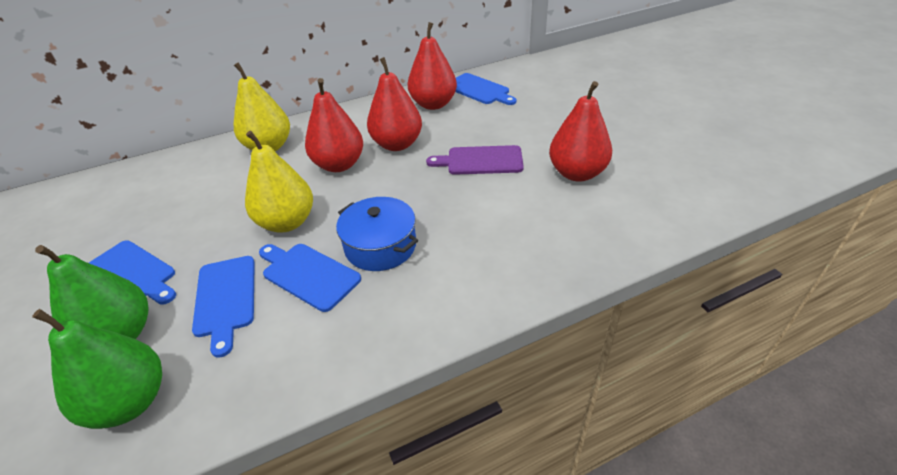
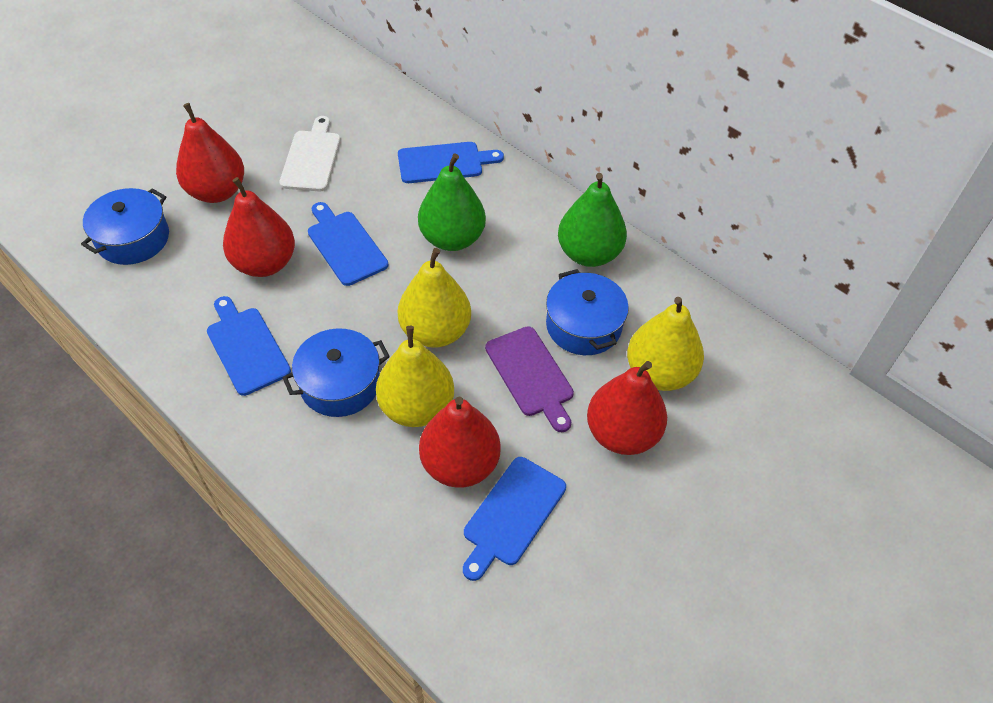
blue pot: 1 -> 3
white cutting board: 0 -> 1
yellow pear: 2 -> 3

